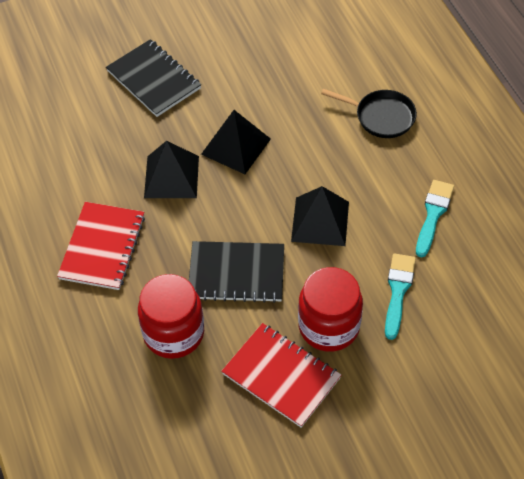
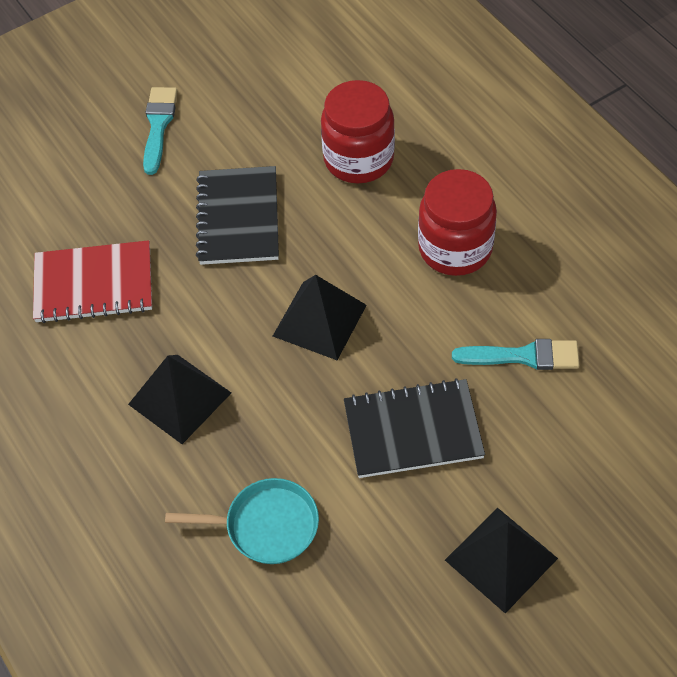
black pan: 1 -> 0
red notebook: 2 -> 1
turquoise pan: 0 -> 1

